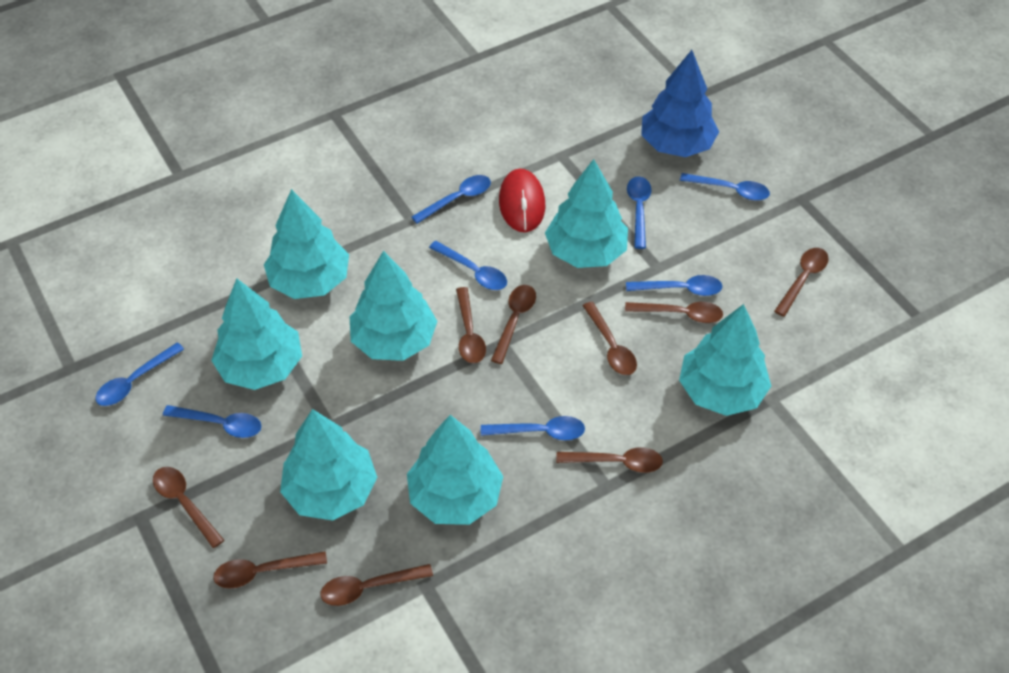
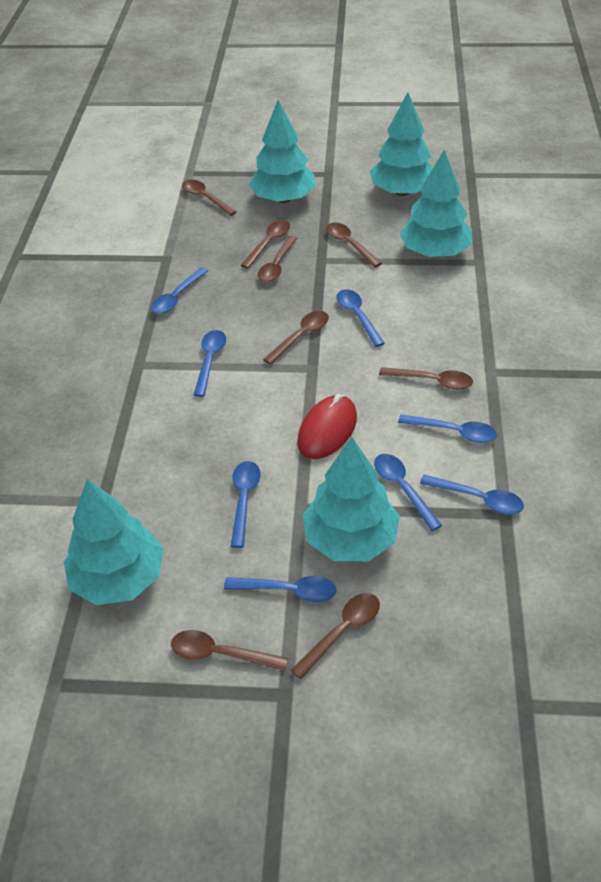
blue tree: 1 -> 0
brown spoon: 9 -> 8
turquoise tree: 7 -> 5

